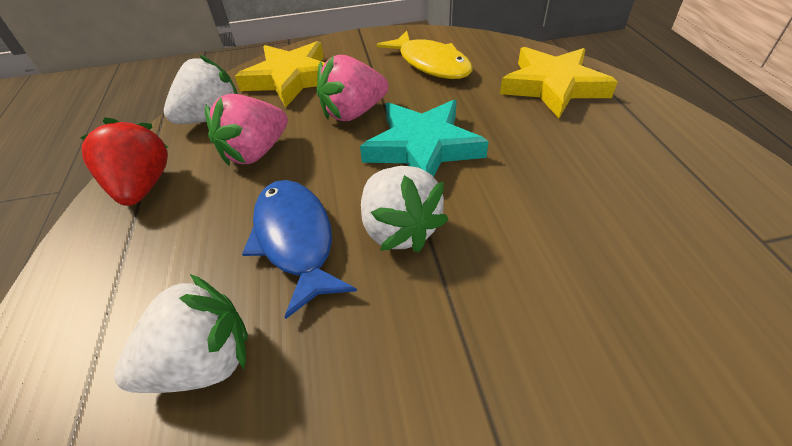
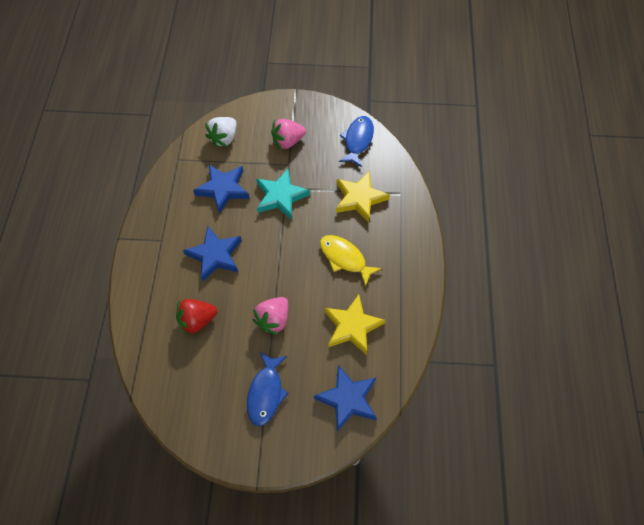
blue fish: 1 -> 2
blue star: 0 -> 3
white strawberry: 3 -> 1

